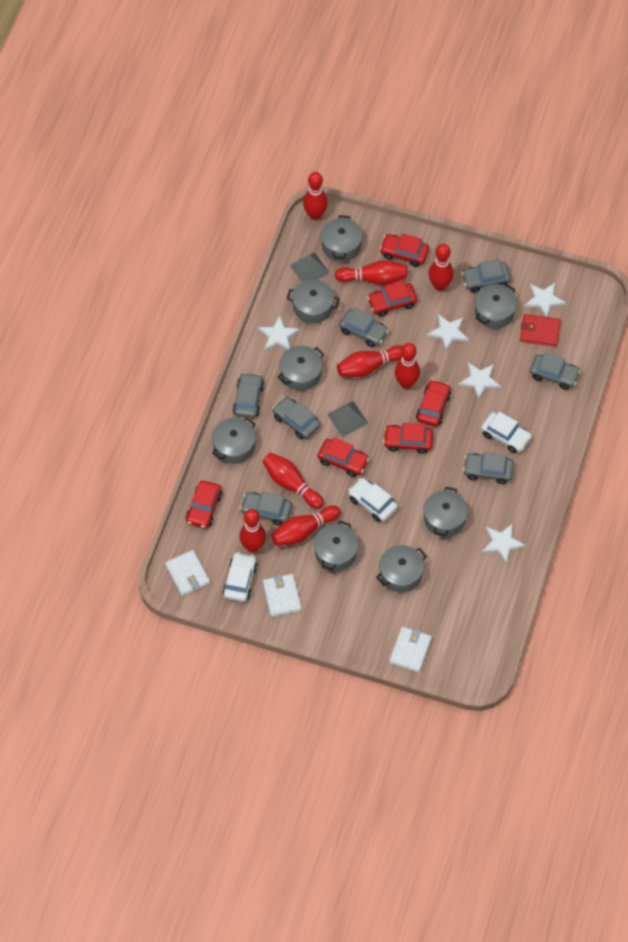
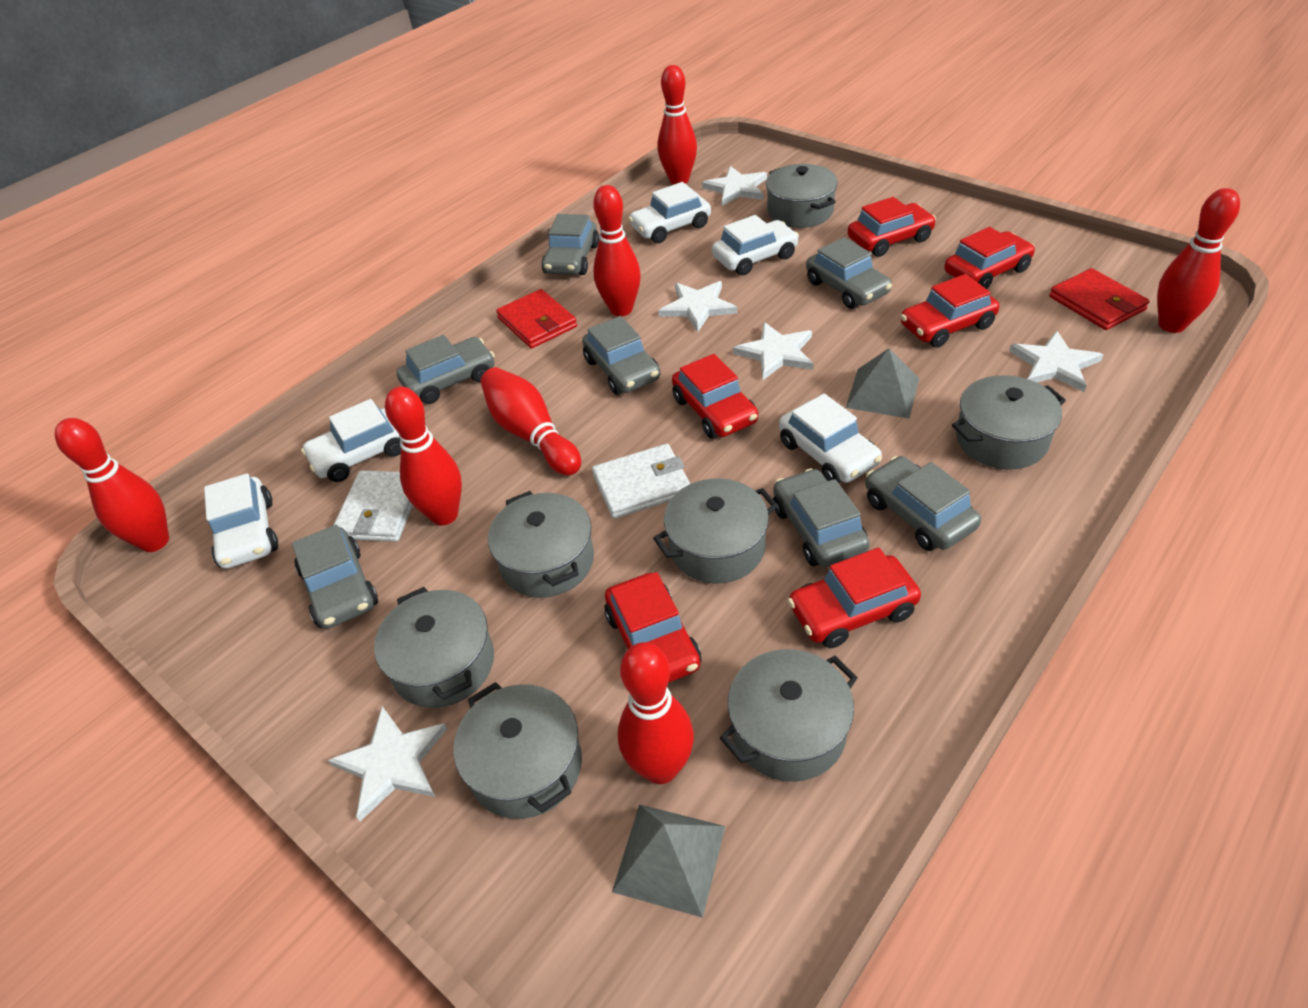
grey pot: 8 -> 7
red bowling pin: 8 -> 7
red wallet: 1 -> 2
white car: 3 -> 5
white wallet: 3 -> 2

